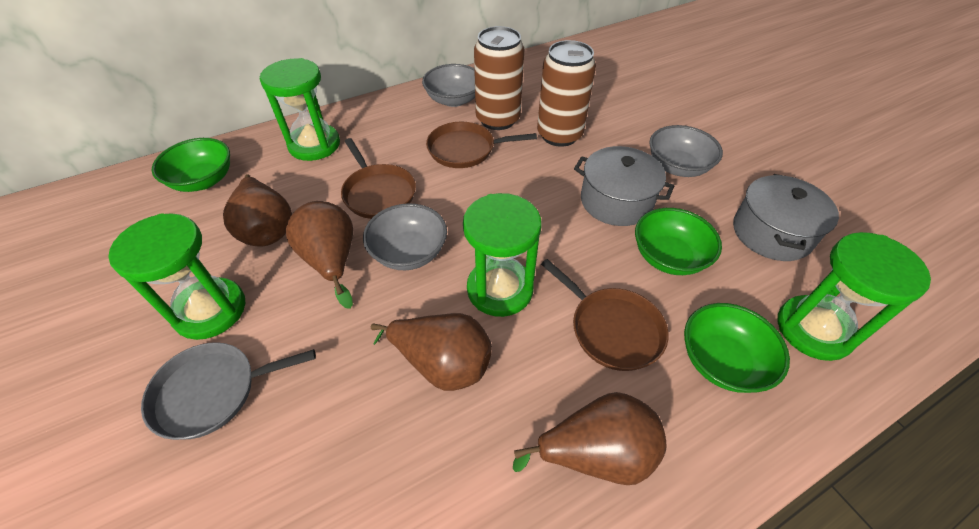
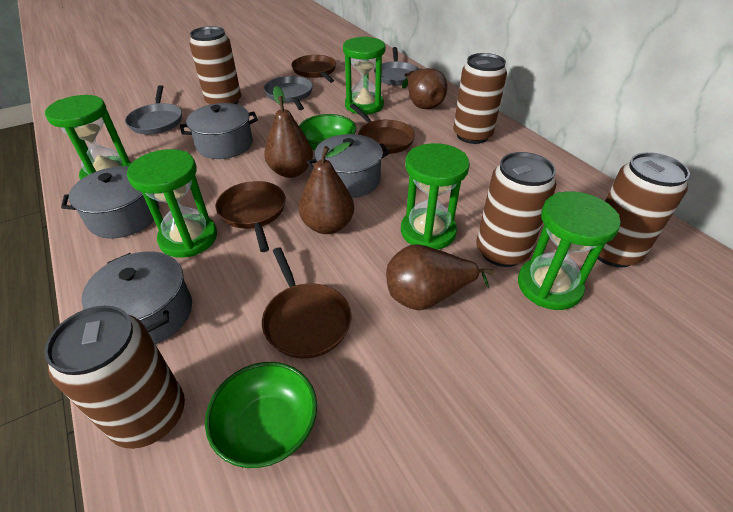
brown can: 2 -> 5
brown pan: 3 -> 4
green bowl: 3 -> 2
green hourglass: 4 -> 5
grey bowl: 3 -> 0
grey pan: 1 -> 3
grey pot: 2 -> 4

